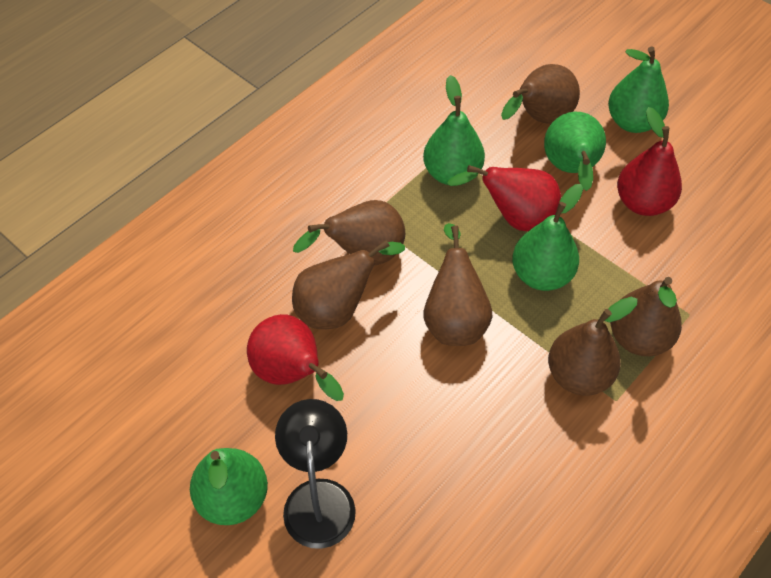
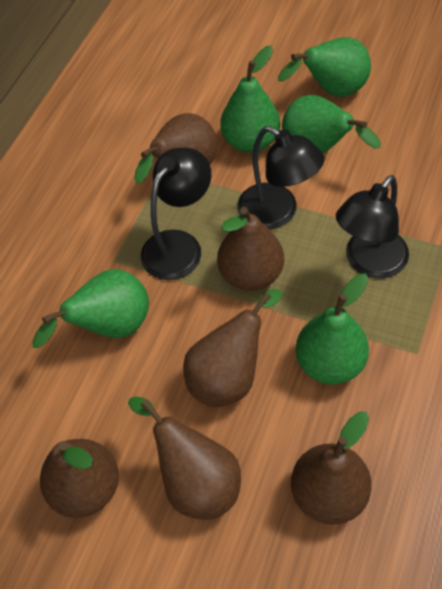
black lamp: 1 -> 3
red pear: 3 -> 0

